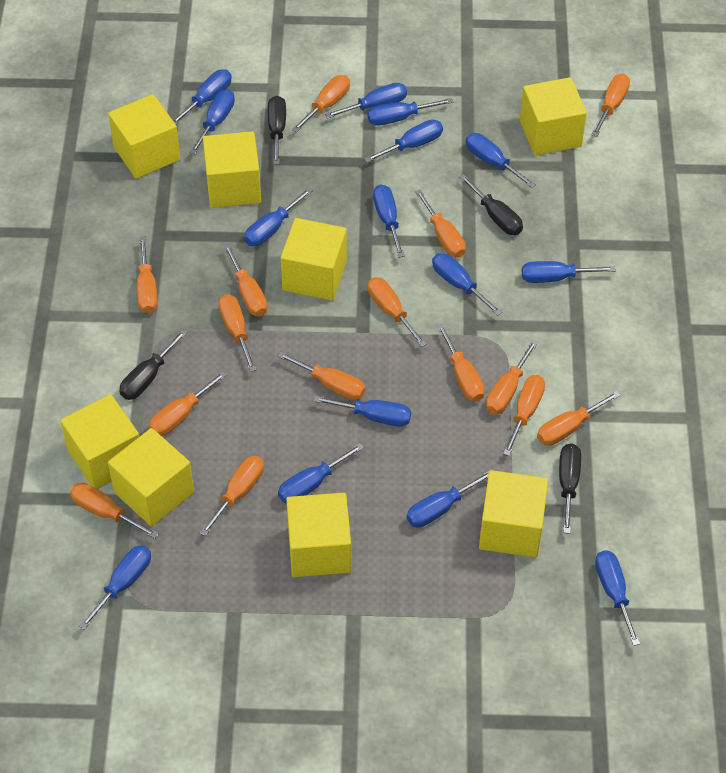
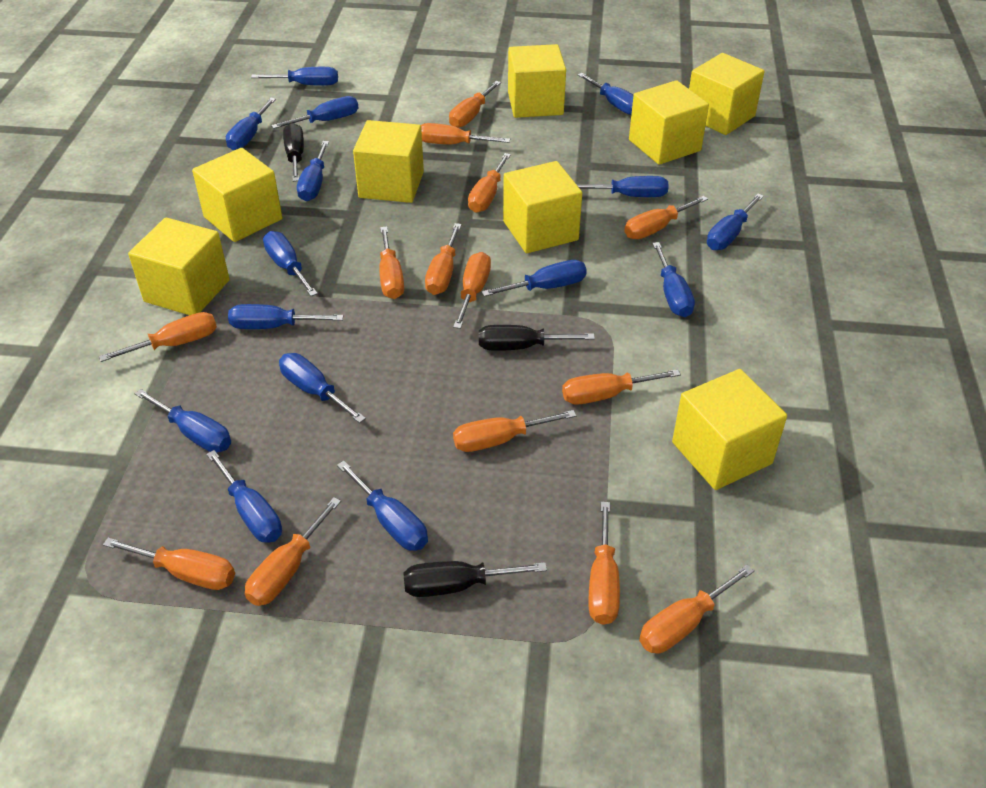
black screwdriver: 4 -> 3
orange screwdriver: 15 -> 14

